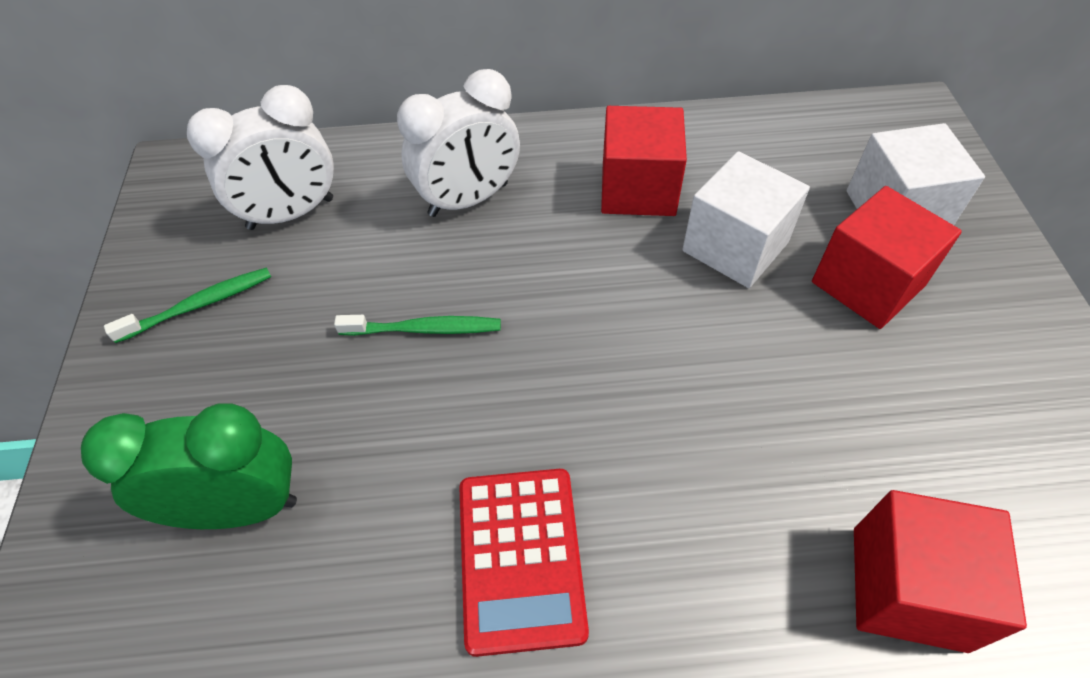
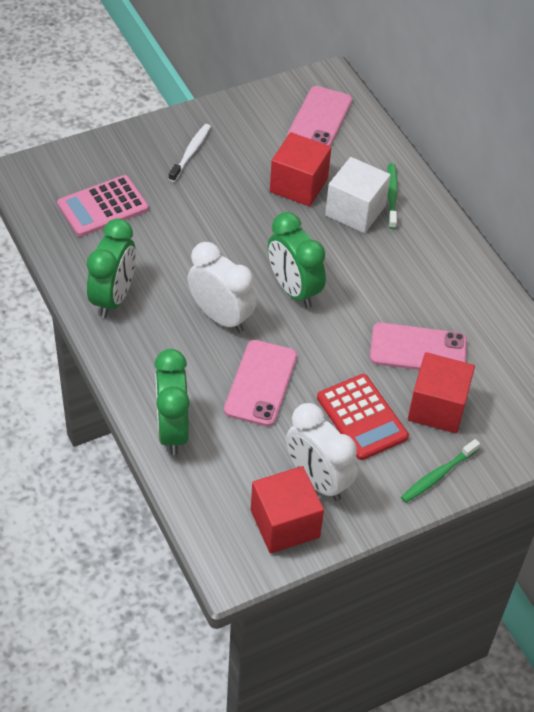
green clock: 1 -> 3
pink calculator: 0 -> 1
pink phone: 0 -> 3
white cube: 2 -> 1
white toothbrush: 0 -> 1

